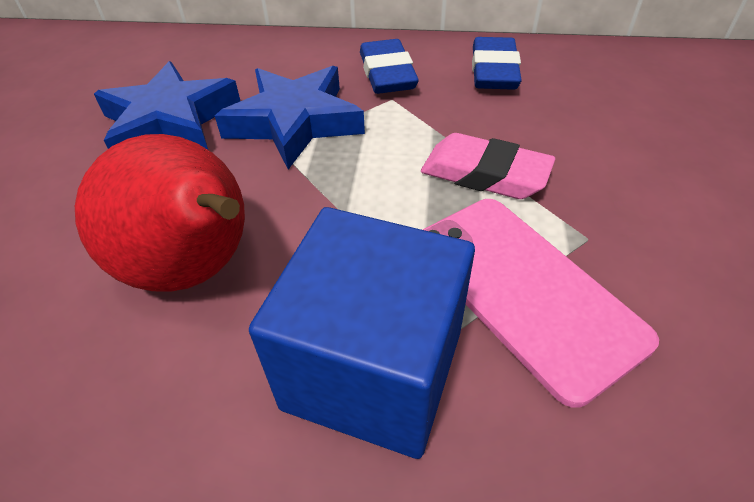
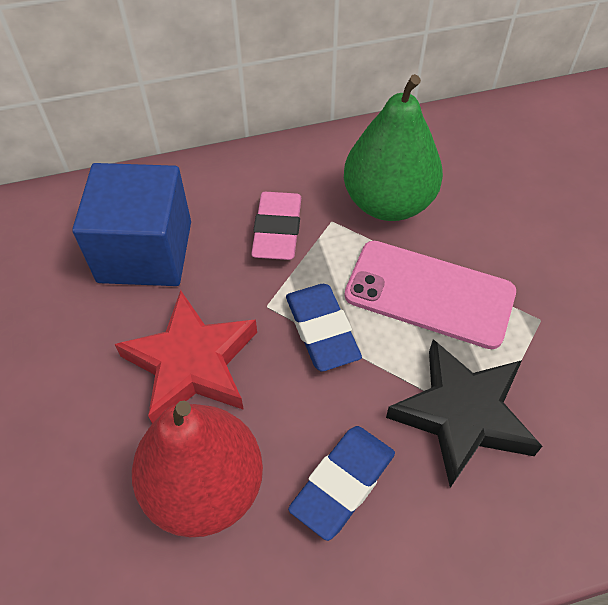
black star: 0 -> 1
blue star: 2 -> 0
green pear: 0 -> 1
red star: 0 -> 1

